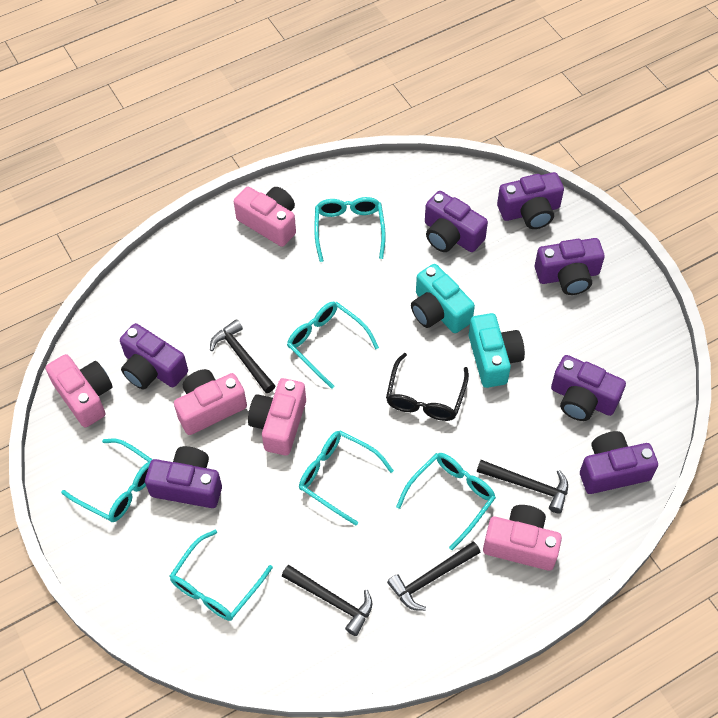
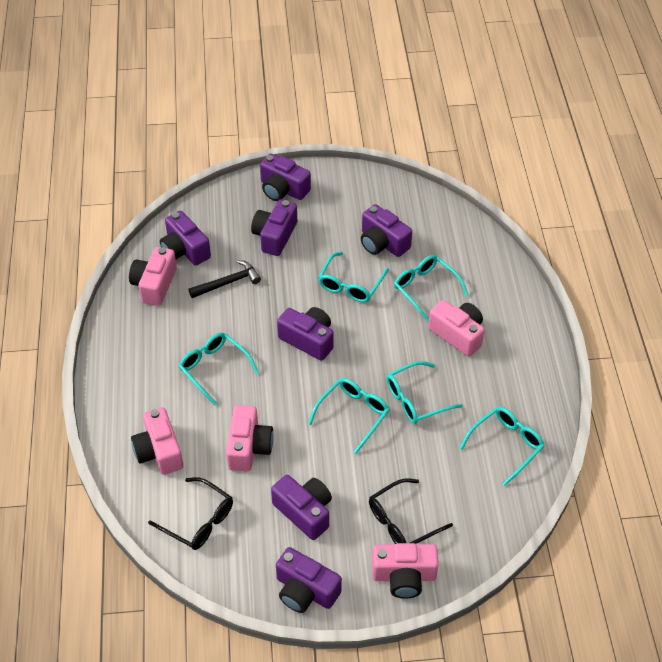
black glasses: 1 -> 2
black hammer: 4 -> 1
turquoise camera: 2 -> 0

